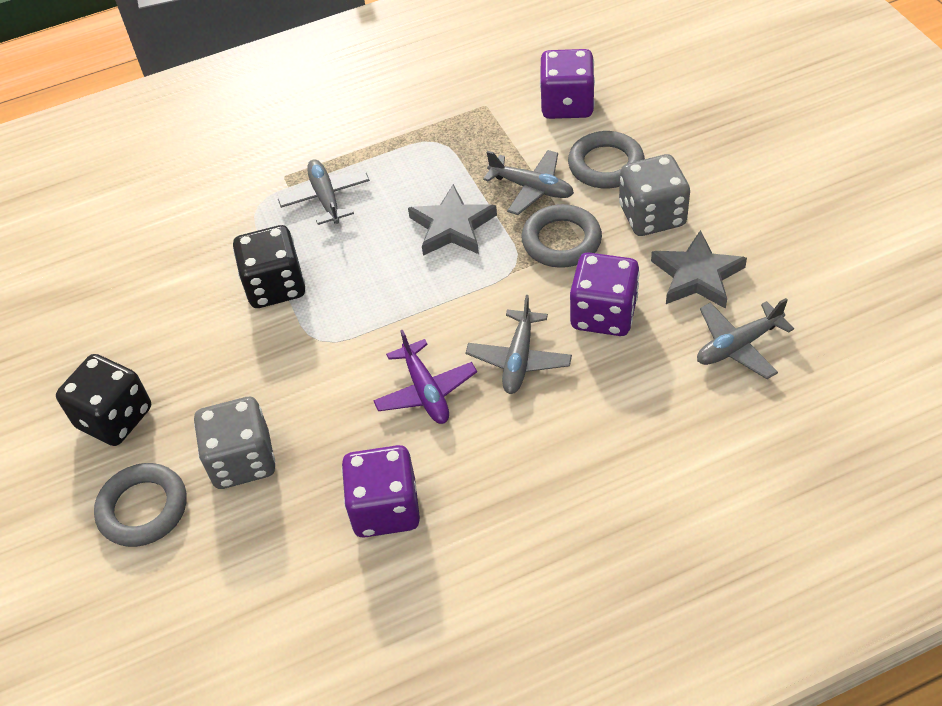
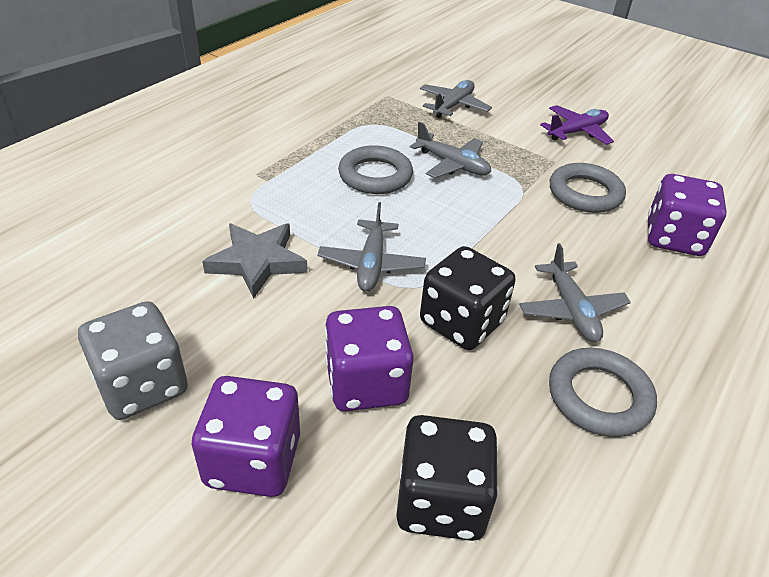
grey dice: 2 -> 1
grey star: 2 -> 1

